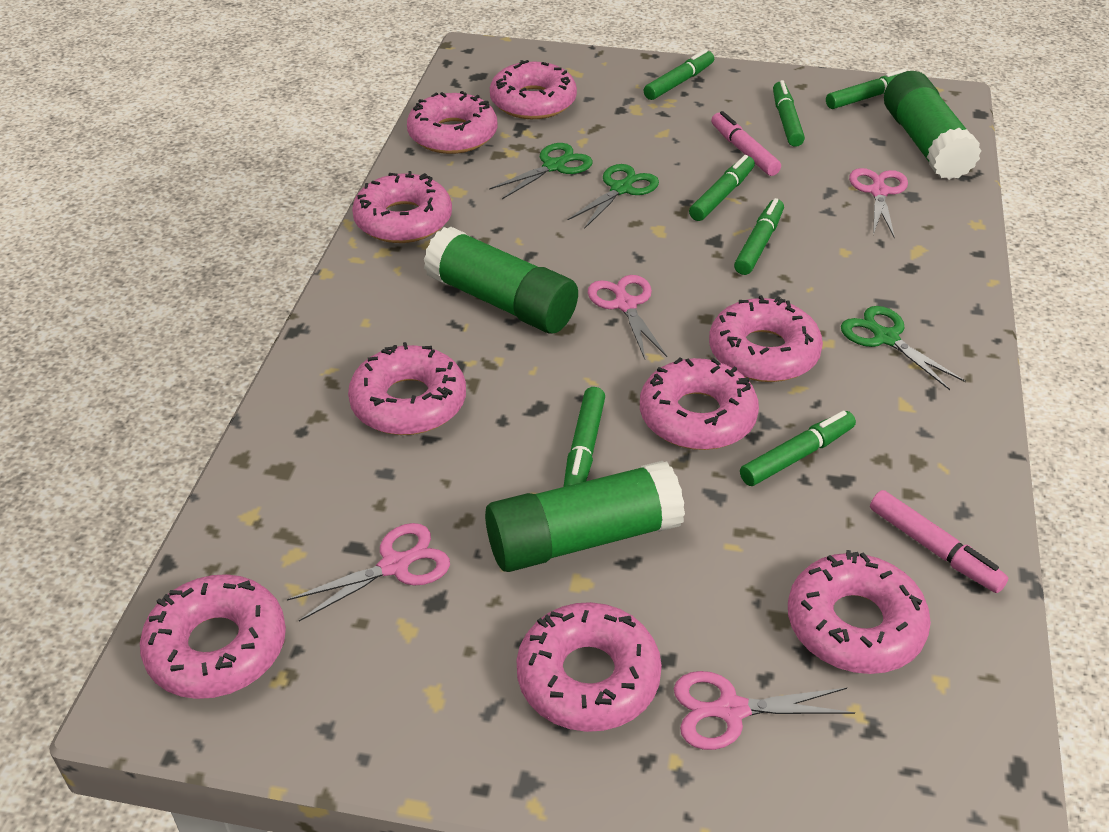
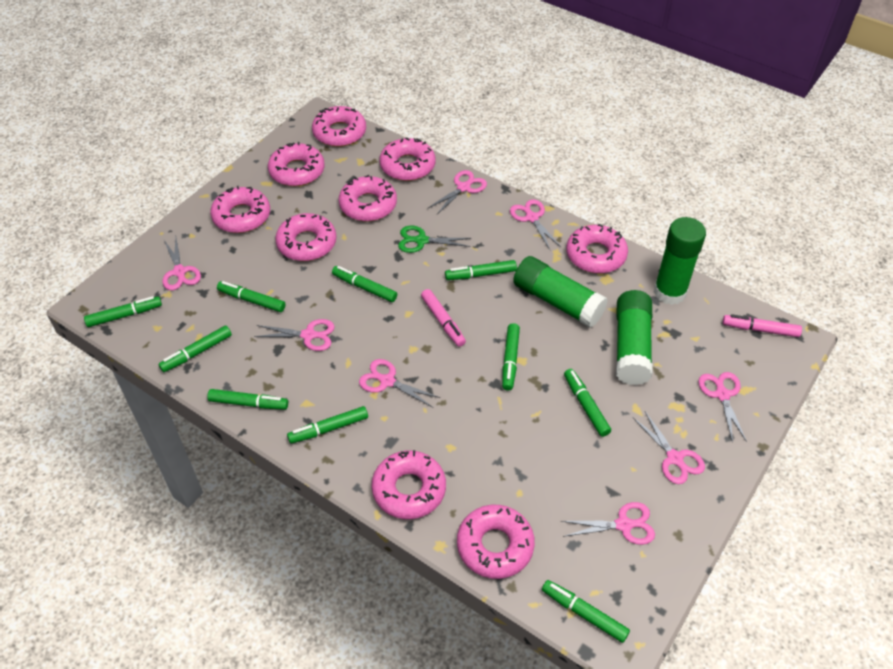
green marker: 7 -> 10
green scissors: 3 -> 1
pink scissors: 4 -> 8

